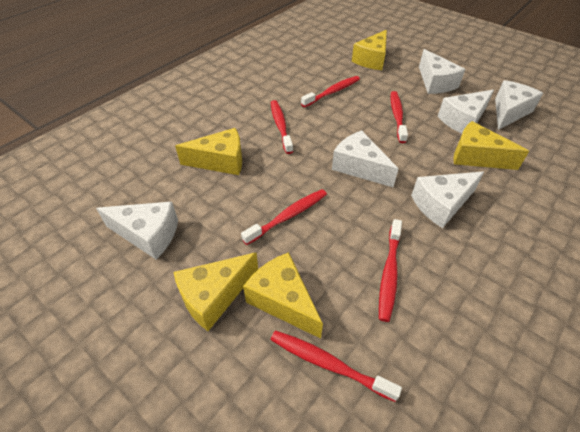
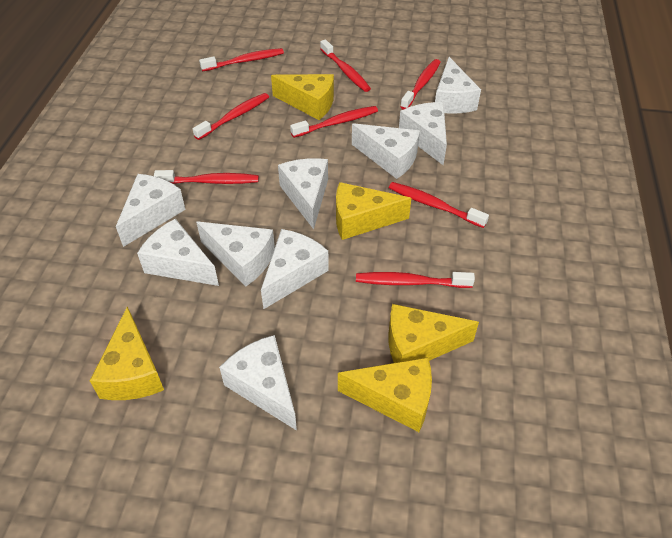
red toothbrush: 6 -> 8
white cheese: 6 -> 9

